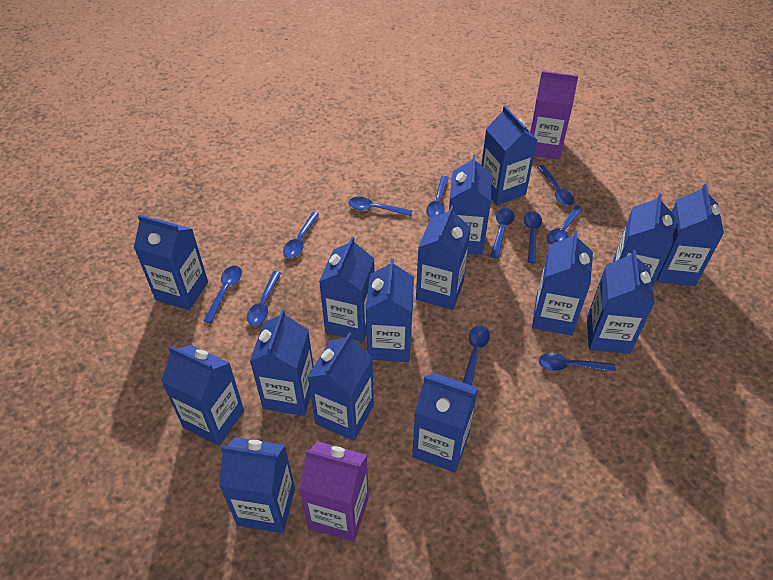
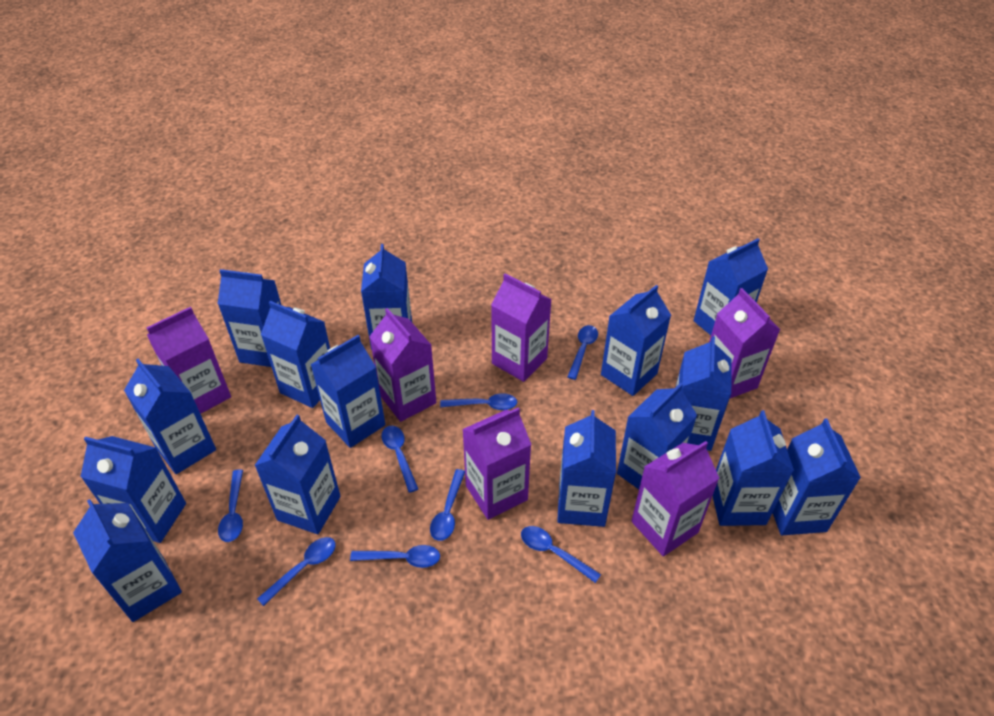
blue spoon: 11 -> 8
purple carton: 2 -> 6

